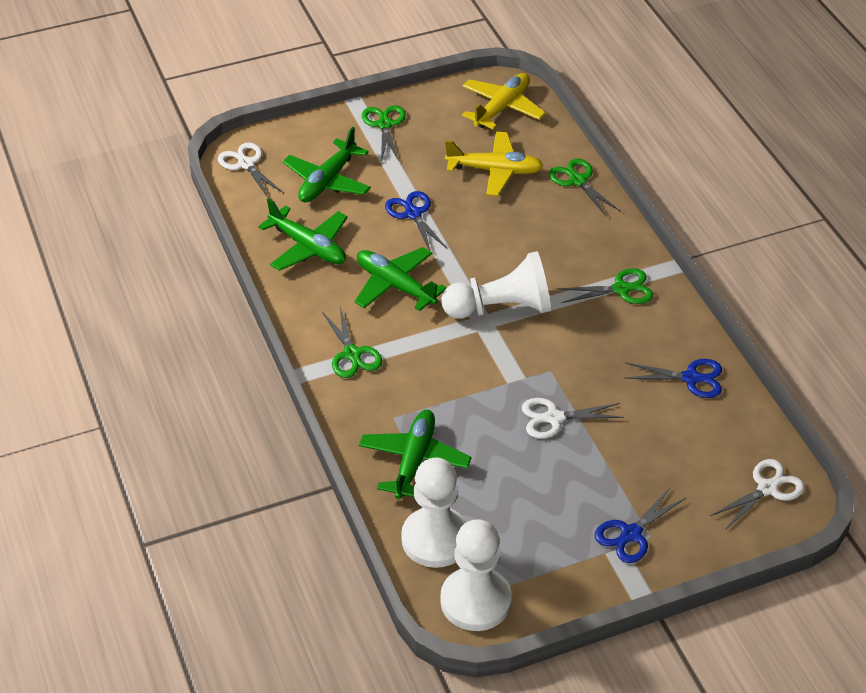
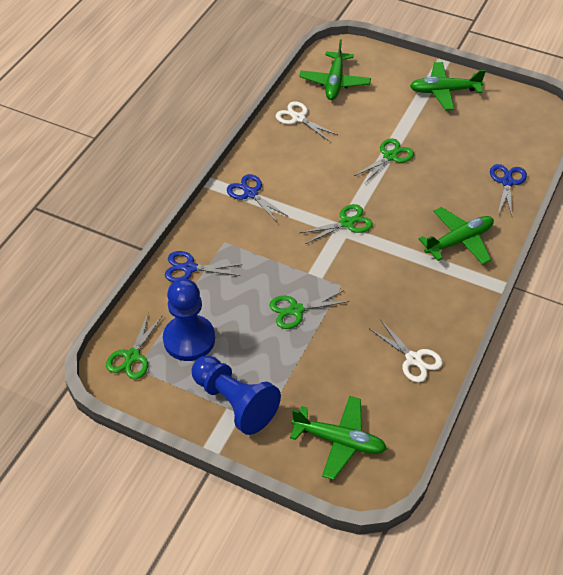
blue pawn: 0 -> 2
white pawn: 3 -> 0
white scissors: 3 -> 2
yellow plane: 2 -> 0

